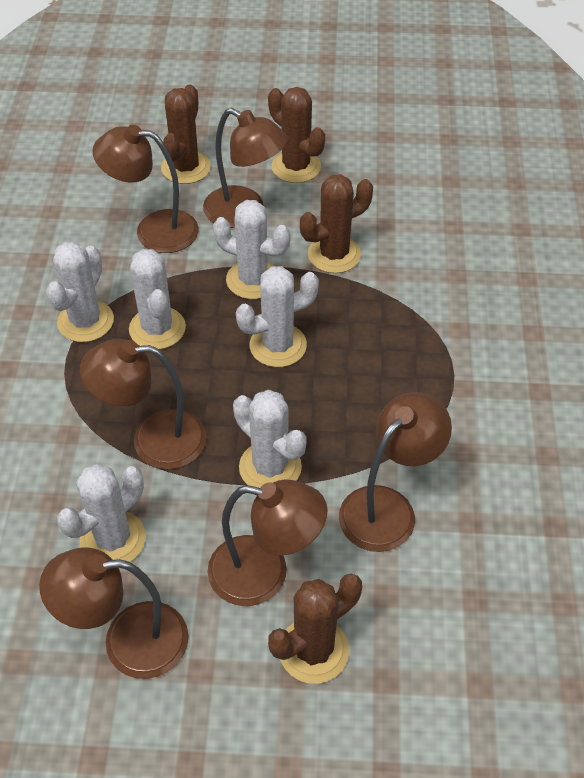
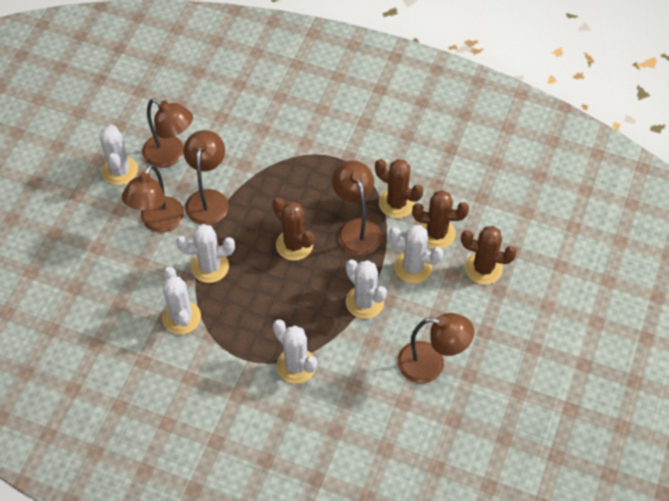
brown lamp: 6 -> 5

